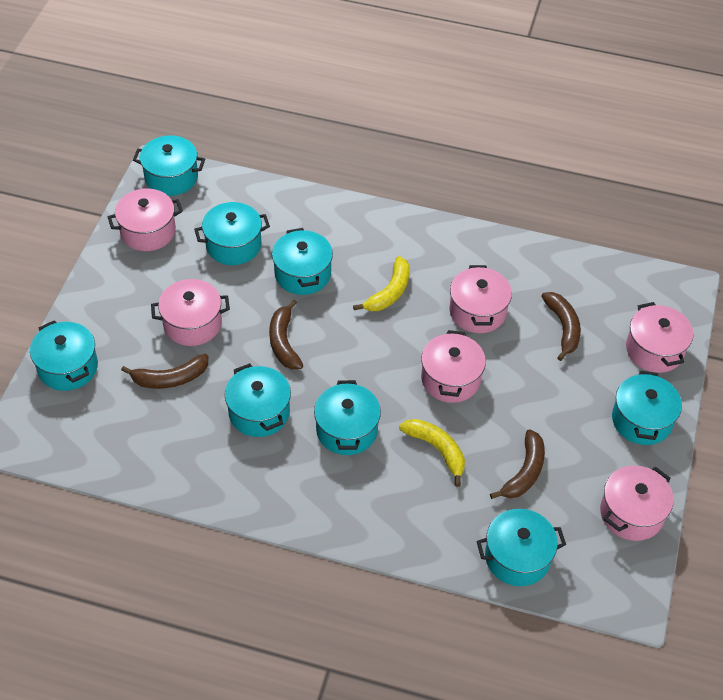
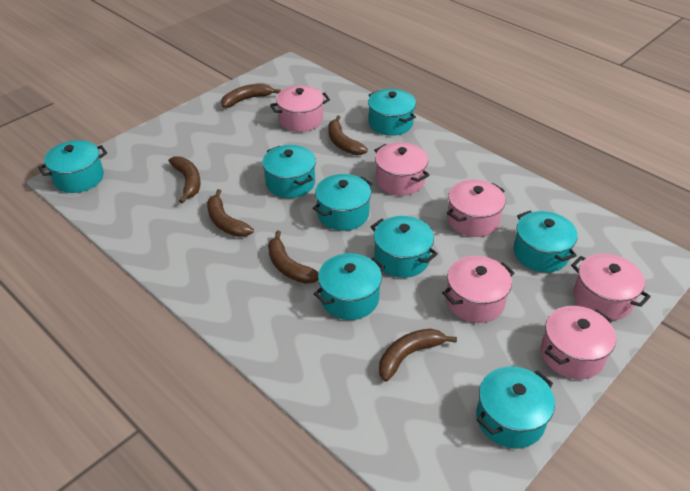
brown banana: 4 -> 6
yellow banana: 2 -> 0

